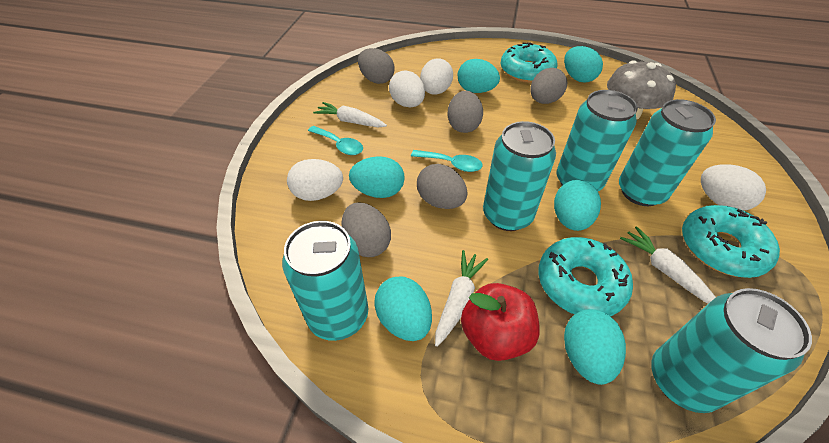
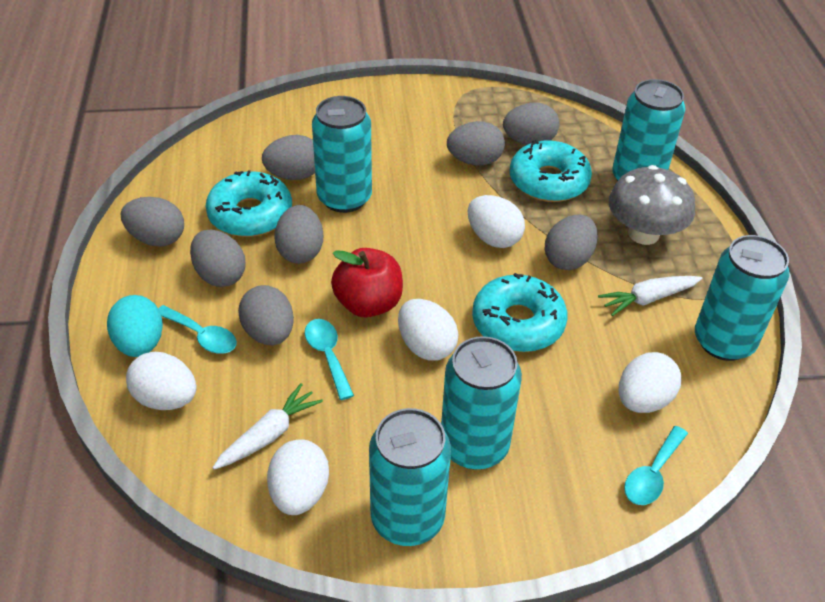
grey egg: 5 -> 8
turquoise egg: 6 -> 1
turquoise spoon: 2 -> 3
white carrot: 3 -> 2
white egg: 4 -> 5

